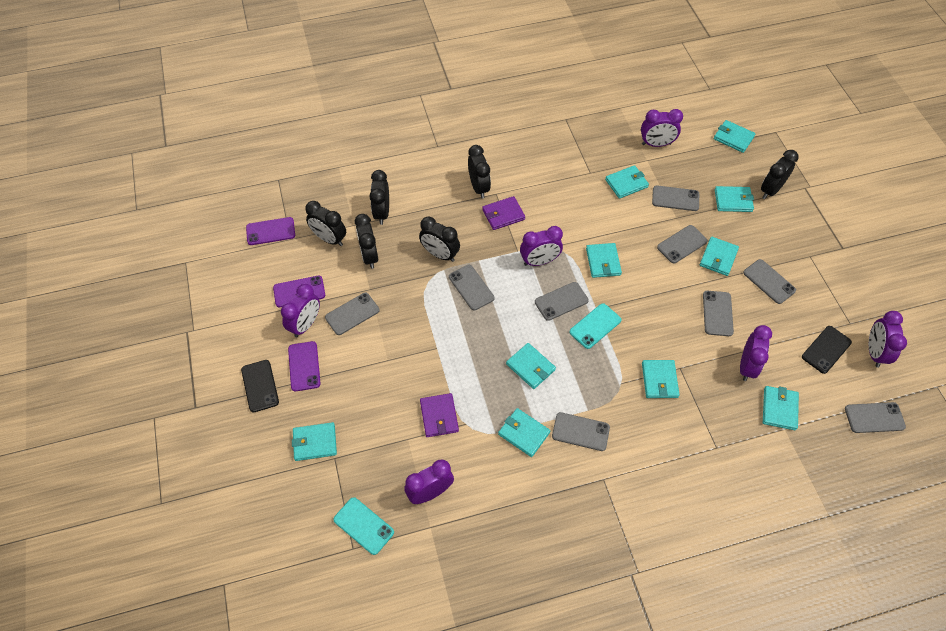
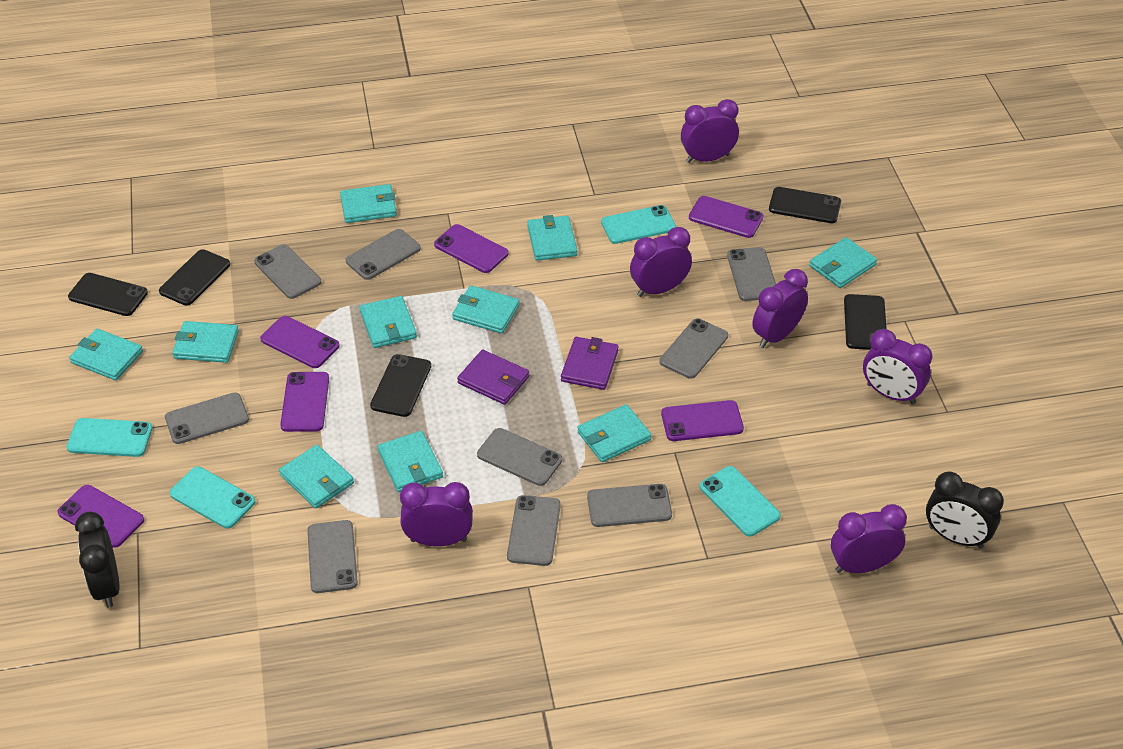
black clock: 6 -> 2
black phone: 2 -> 5
purple phone: 3 -> 6
turquoise phone: 2 -> 4

